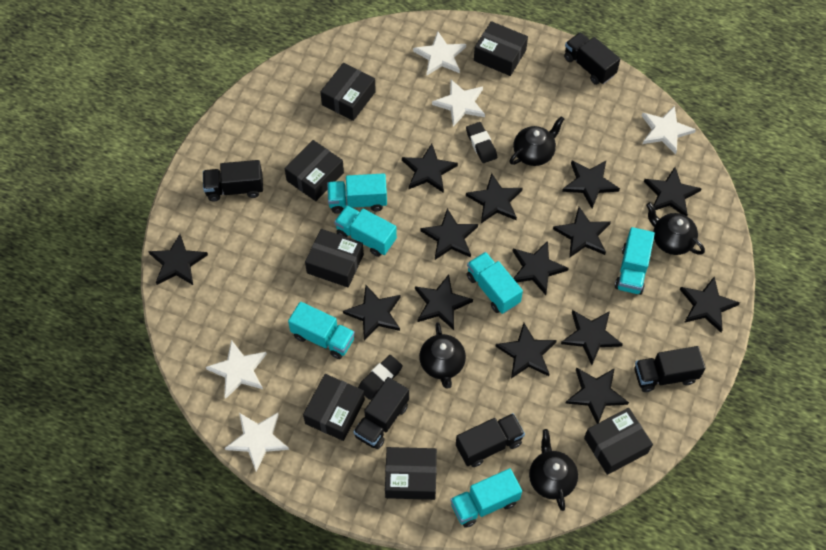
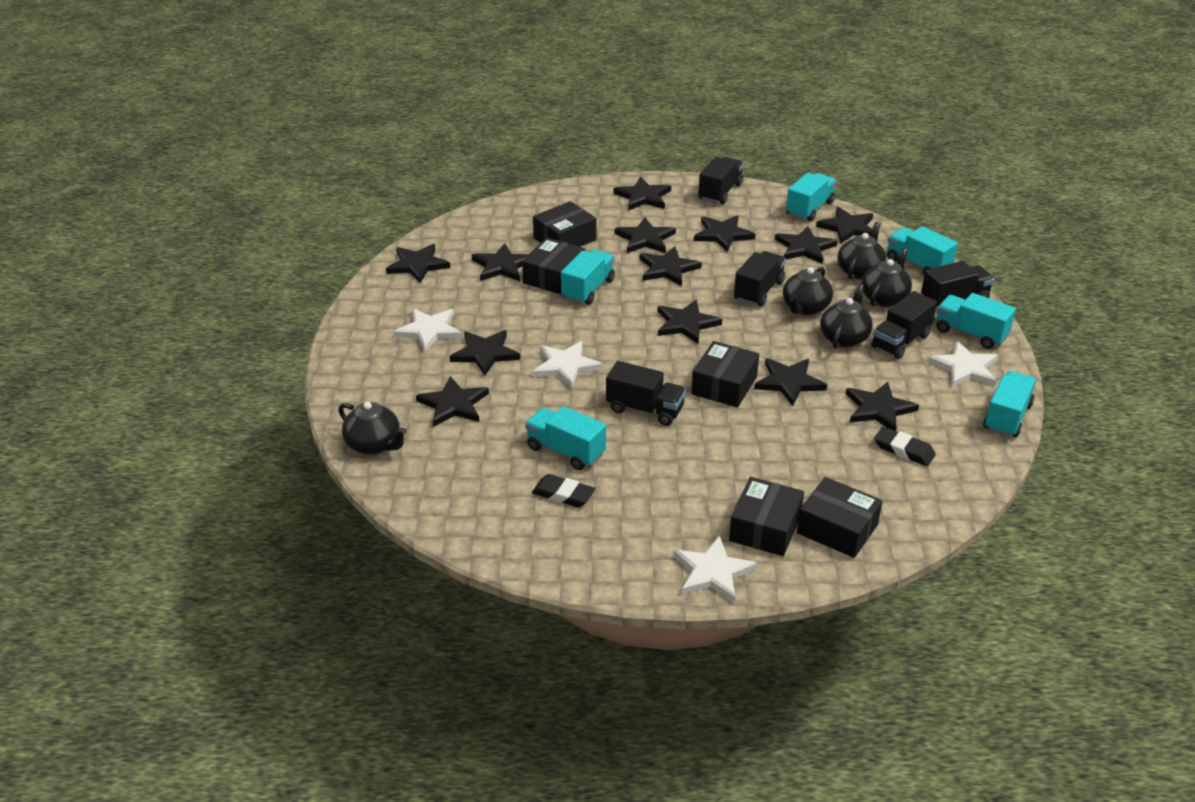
black box: 7 -> 5
black star: 14 -> 13
black teapot: 4 -> 5
white star: 5 -> 4

